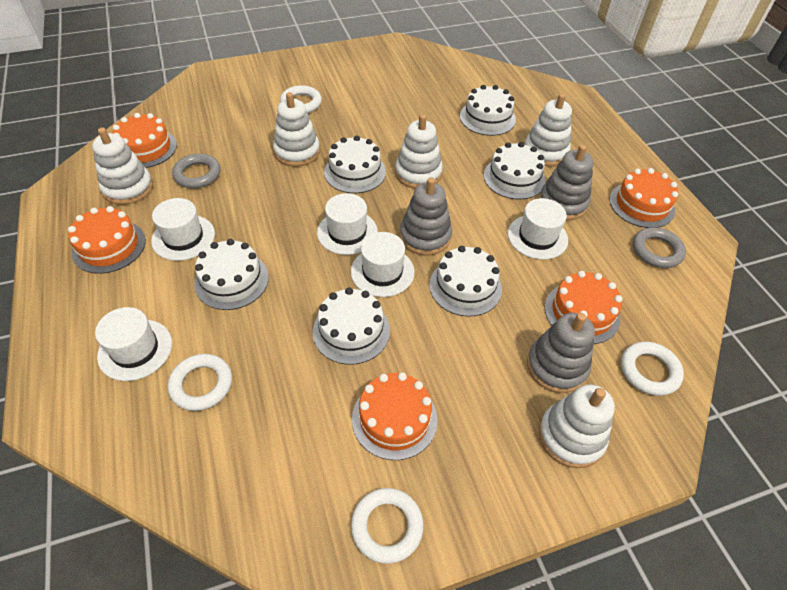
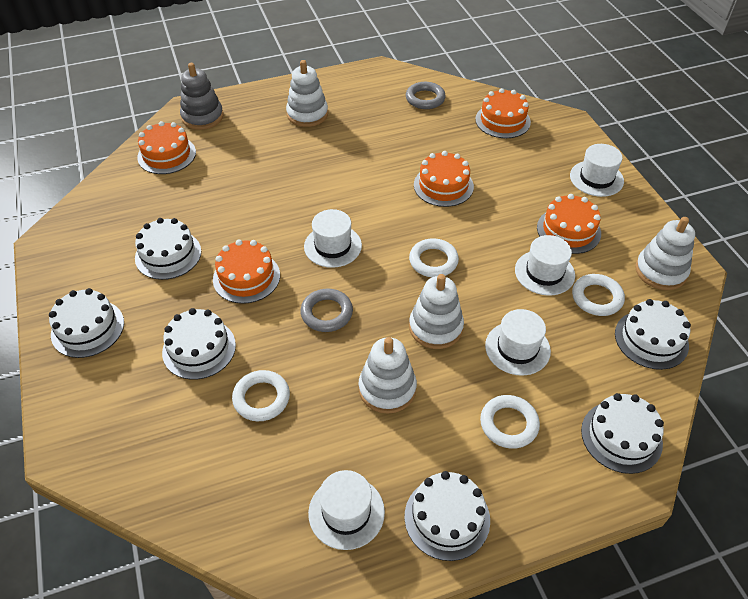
grey stacking toy: 3 -> 1
white stacking toy: 5 -> 4

